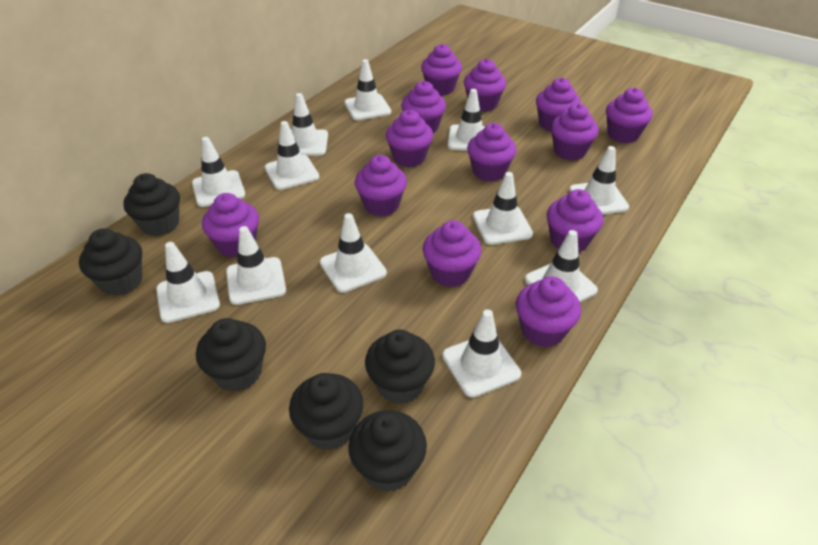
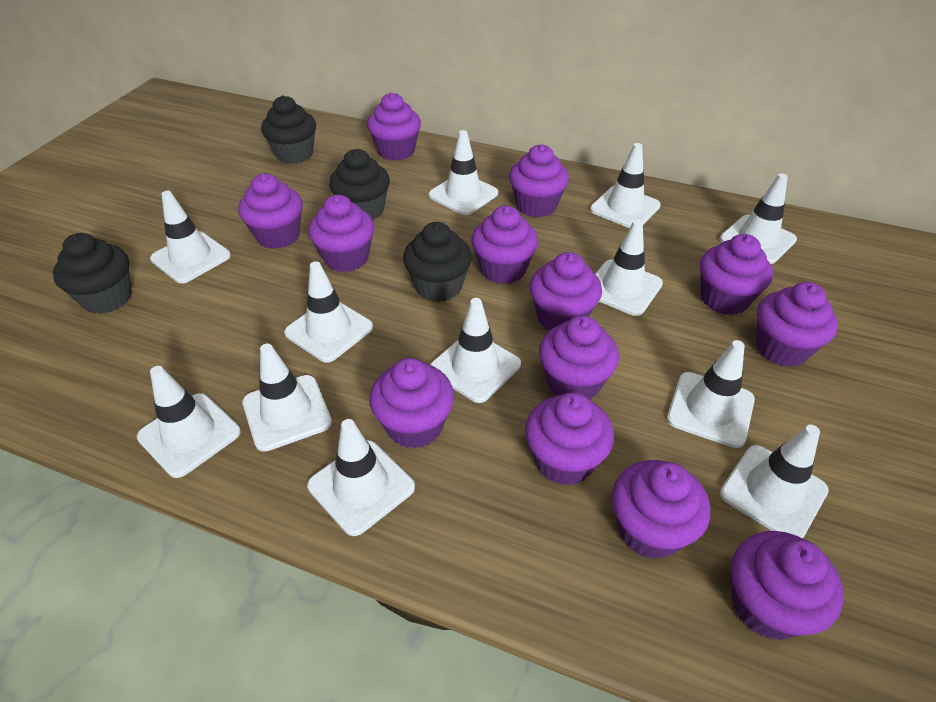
black cupcake: 6 -> 4

